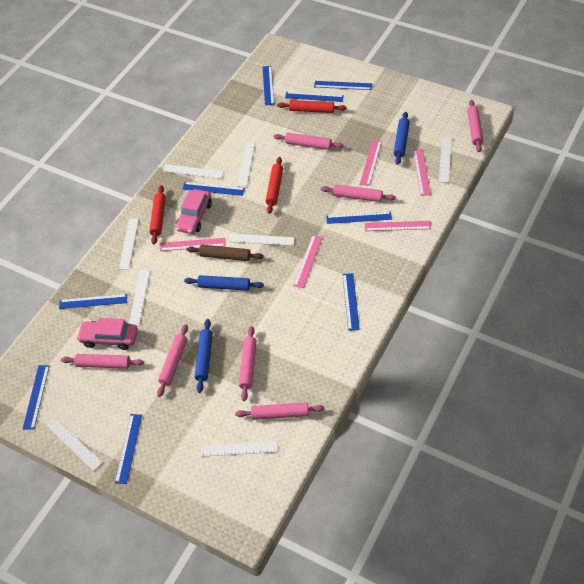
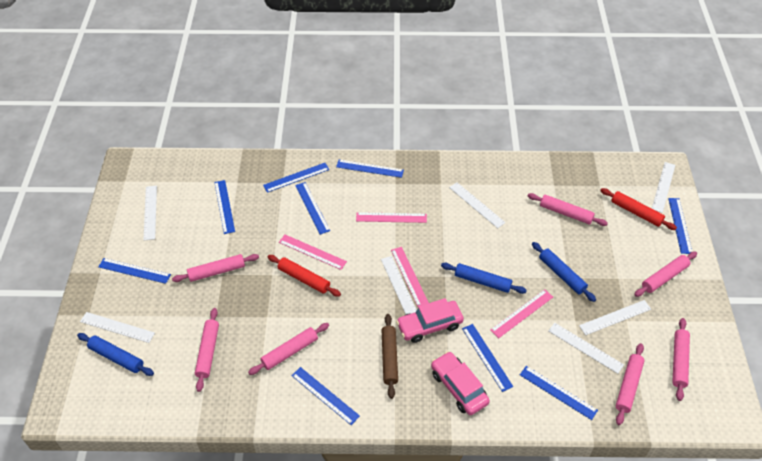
pink ruler: 5 -> 4
red rolling pin: 3 -> 2
white ruler: 8 -> 7

